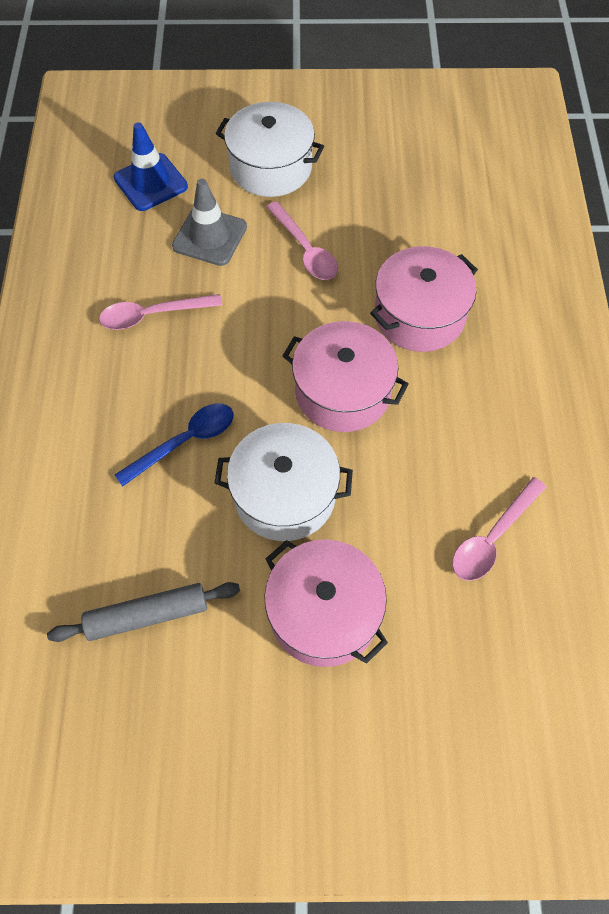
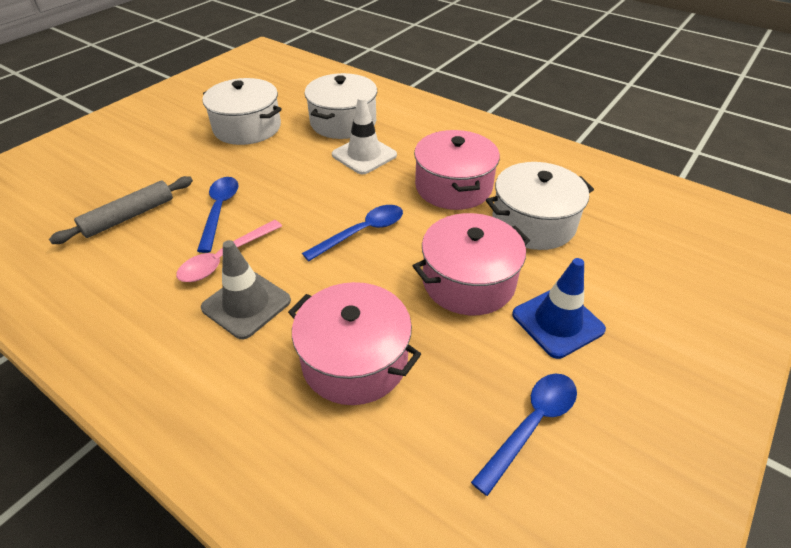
blue spoon: 1 -> 3
pink spoon: 3 -> 1
white pot: 2 -> 3
white traffic cone: 0 -> 1

